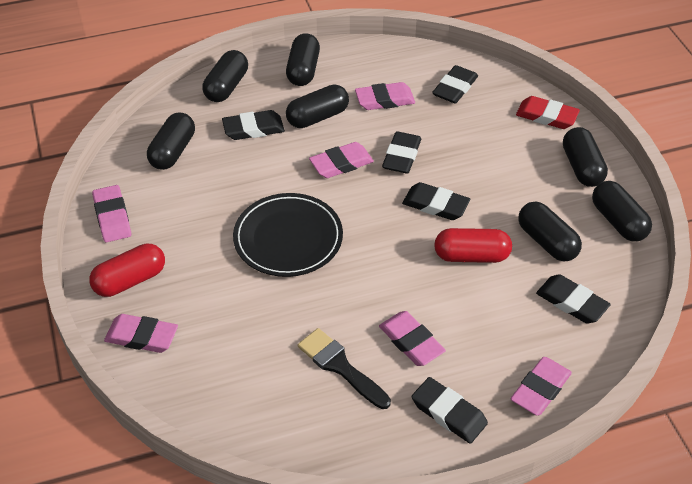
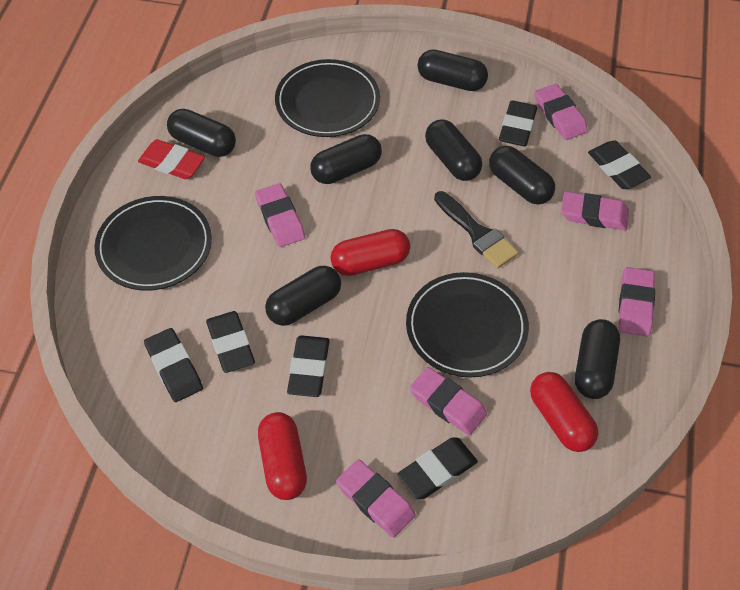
black plate: 1 -> 3
red capsule: 2 -> 3

